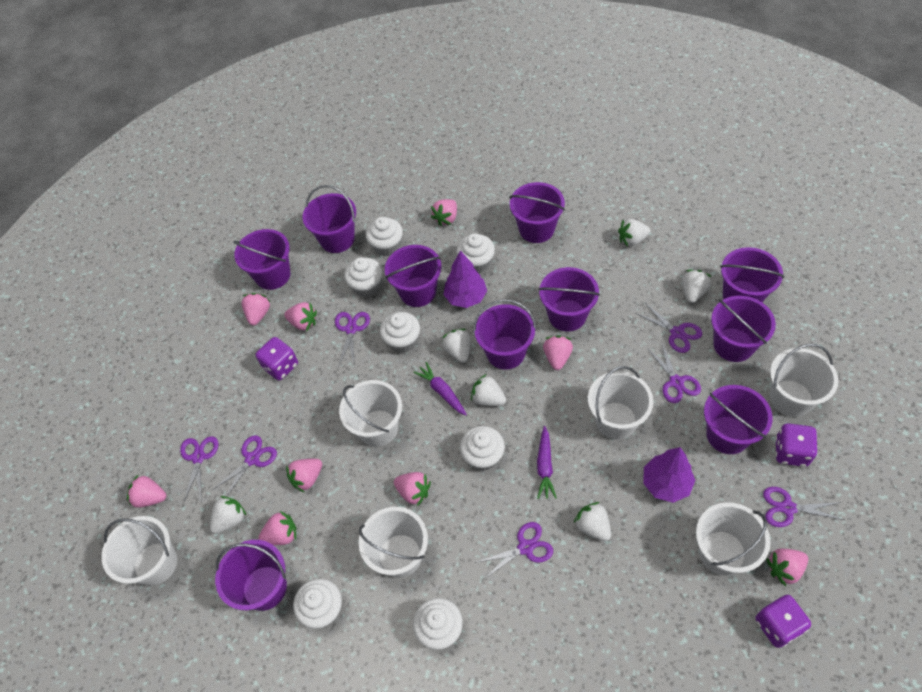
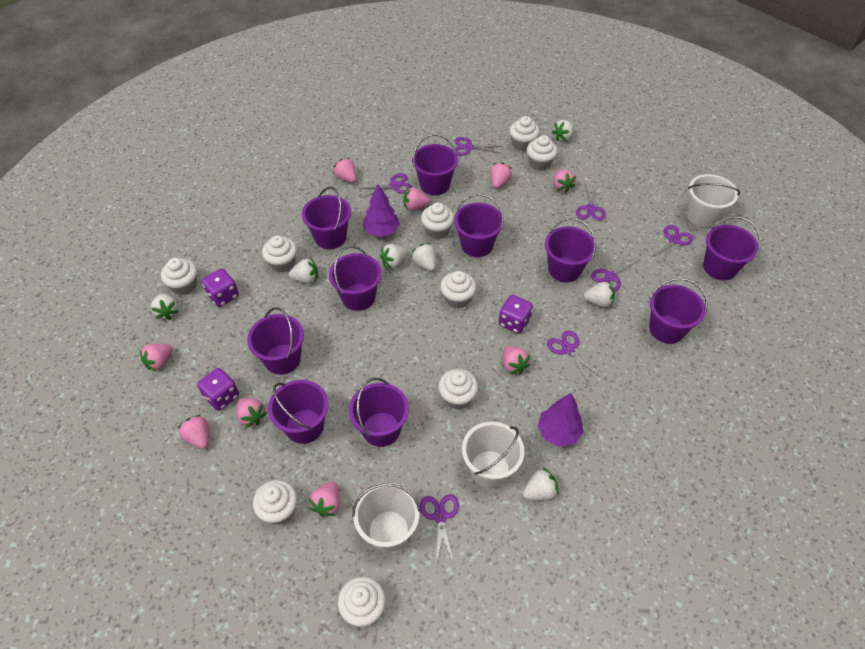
purple carrot: 2 -> 0
white bucket: 6 -> 3
white cupcake: 7 -> 9
white strawberry: 6 -> 7

